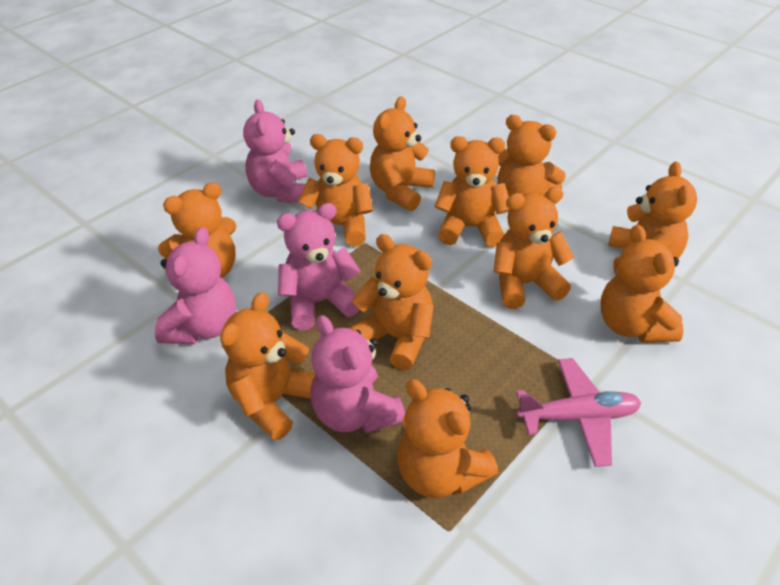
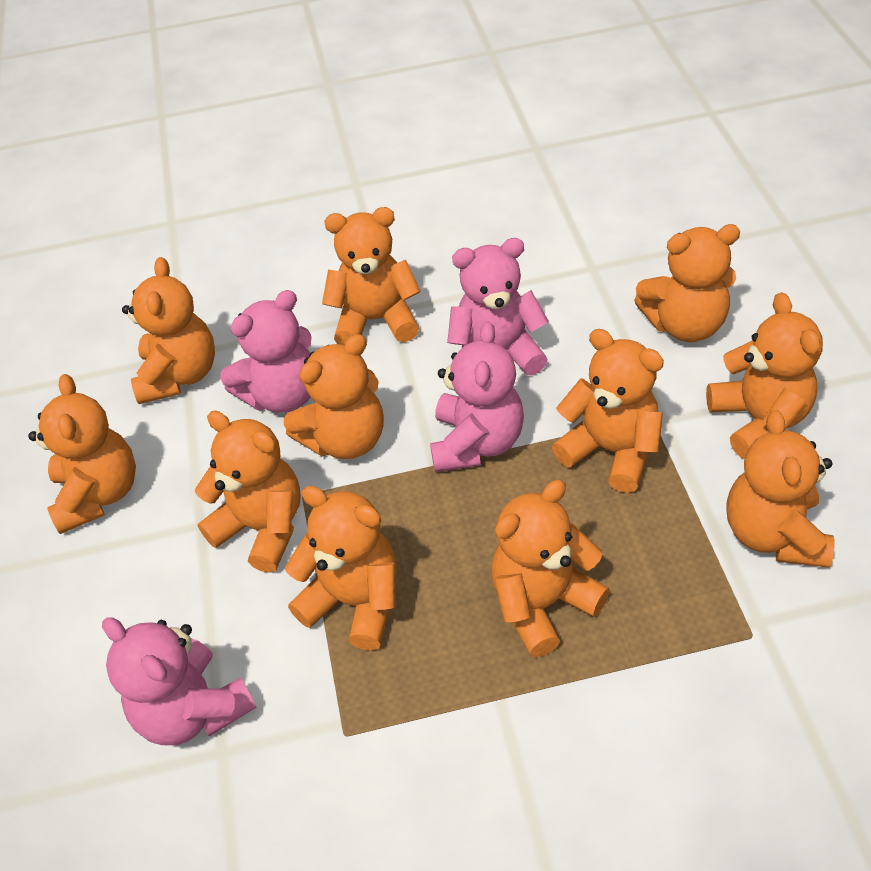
pink plane: 1 -> 0

